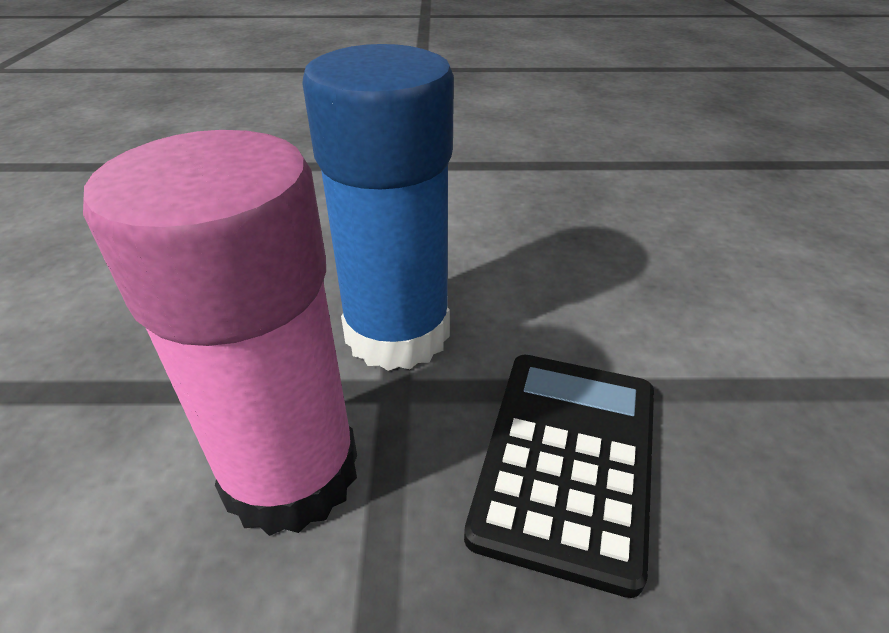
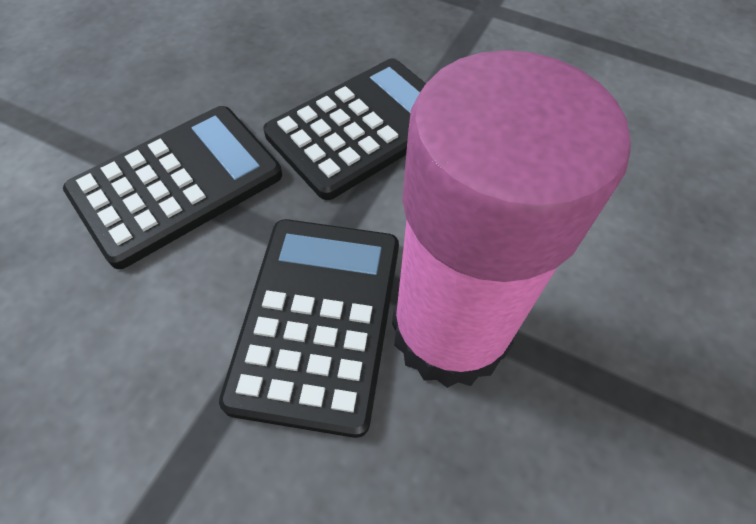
black calculator: 1 -> 3
blue glue stick: 1 -> 0

